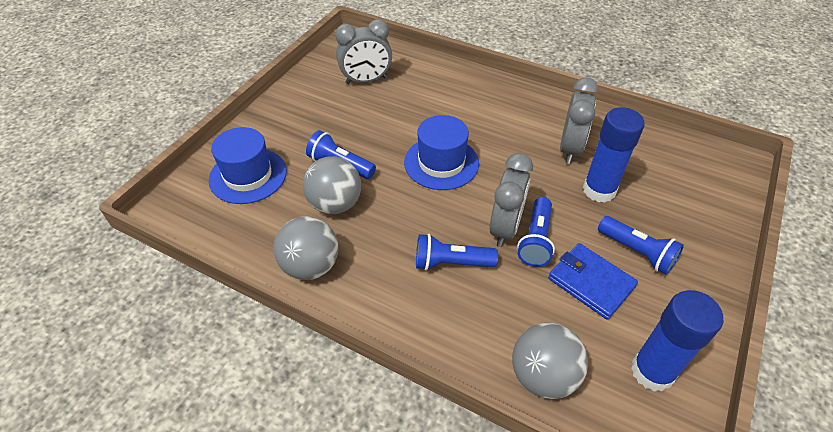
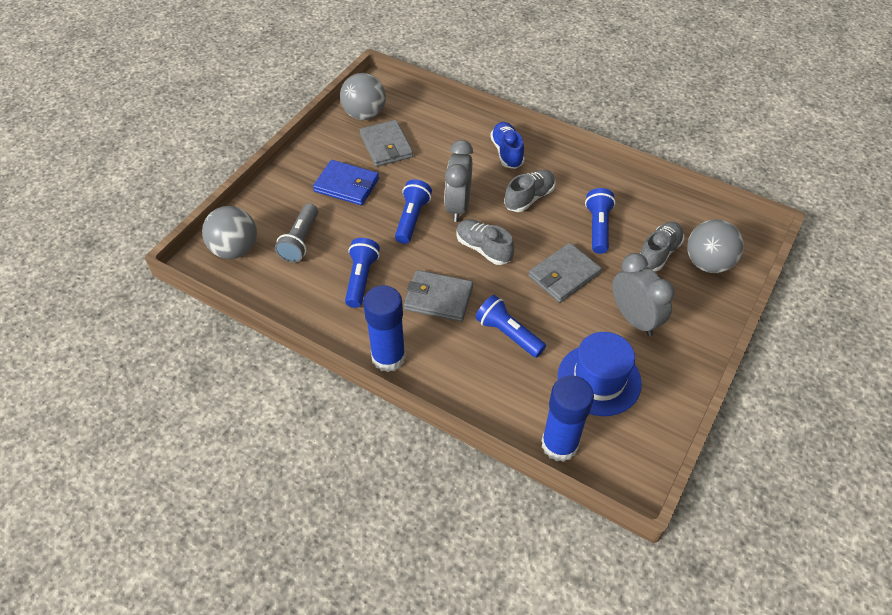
blue hat: 2 -> 1
blue shoe: 0 -> 1
grey clock: 3 -> 2
grey flashlight: 0 -> 1
grey shoe: 0 -> 3
grey wallet: 0 -> 3

